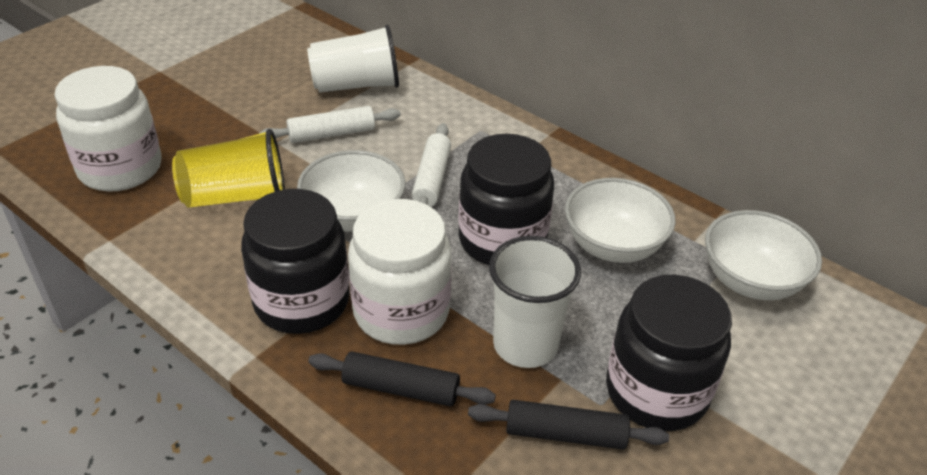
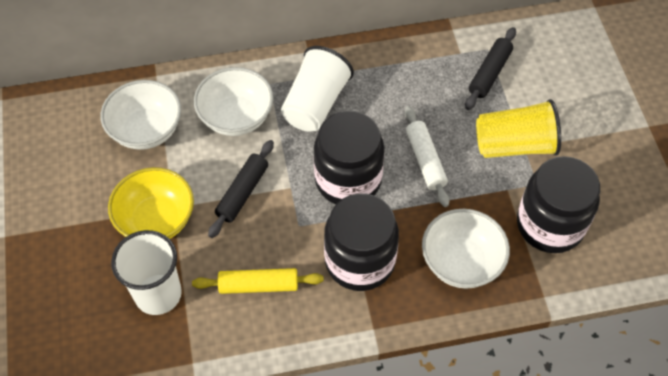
white jar: 2 -> 0
white rolling pin: 2 -> 1
yellow bowl: 0 -> 1
yellow rolling pin: 0 -> 1

